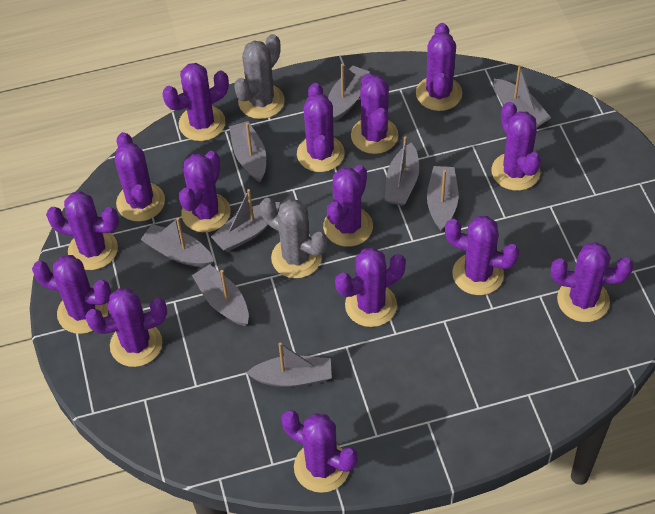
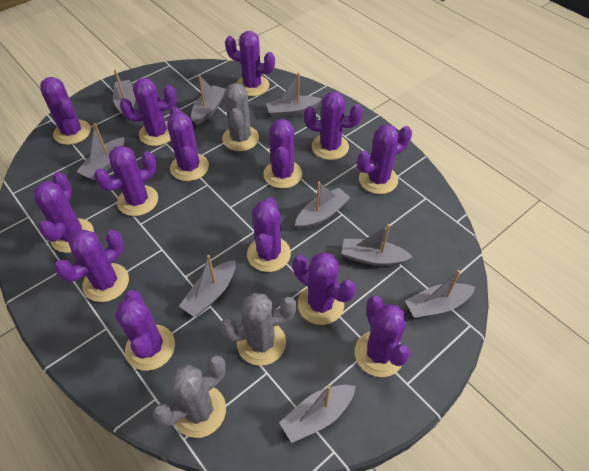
grey cactus: 2 -> 3
purple cactus: 15 -> 14

